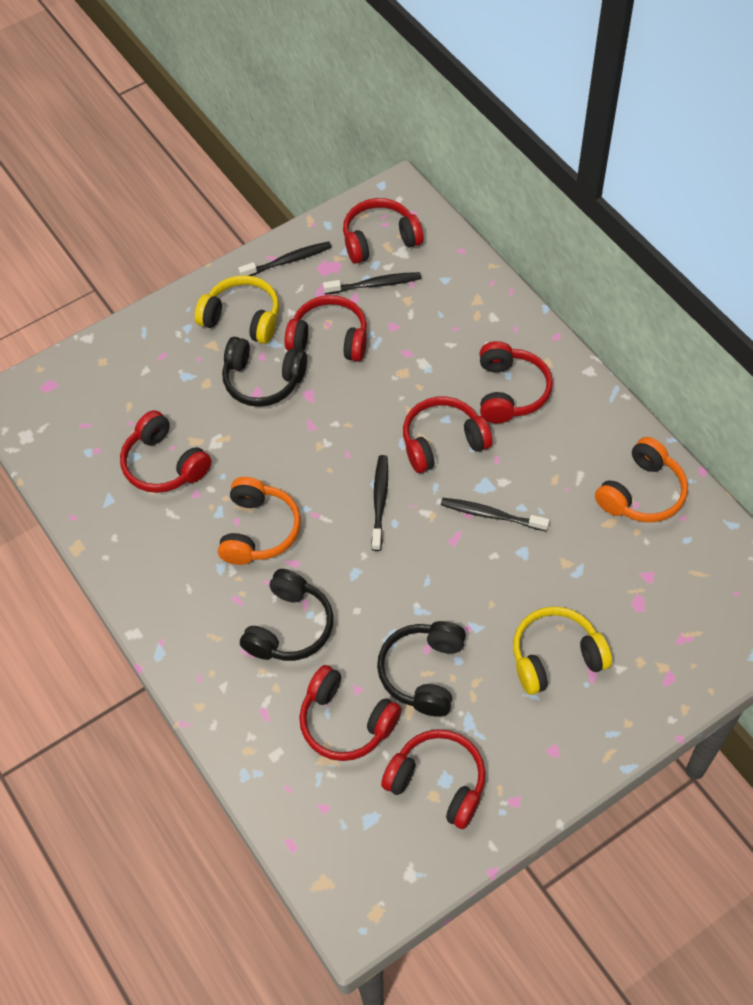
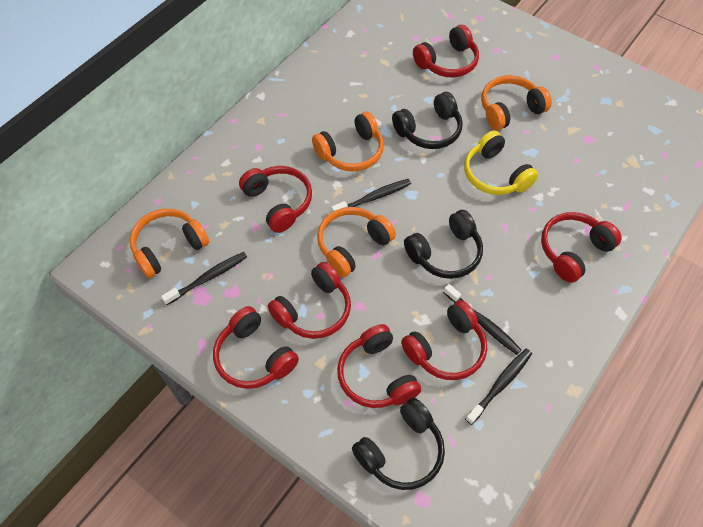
orange headphones: 2 -> 4
yellow headphones: 2 -> 1

